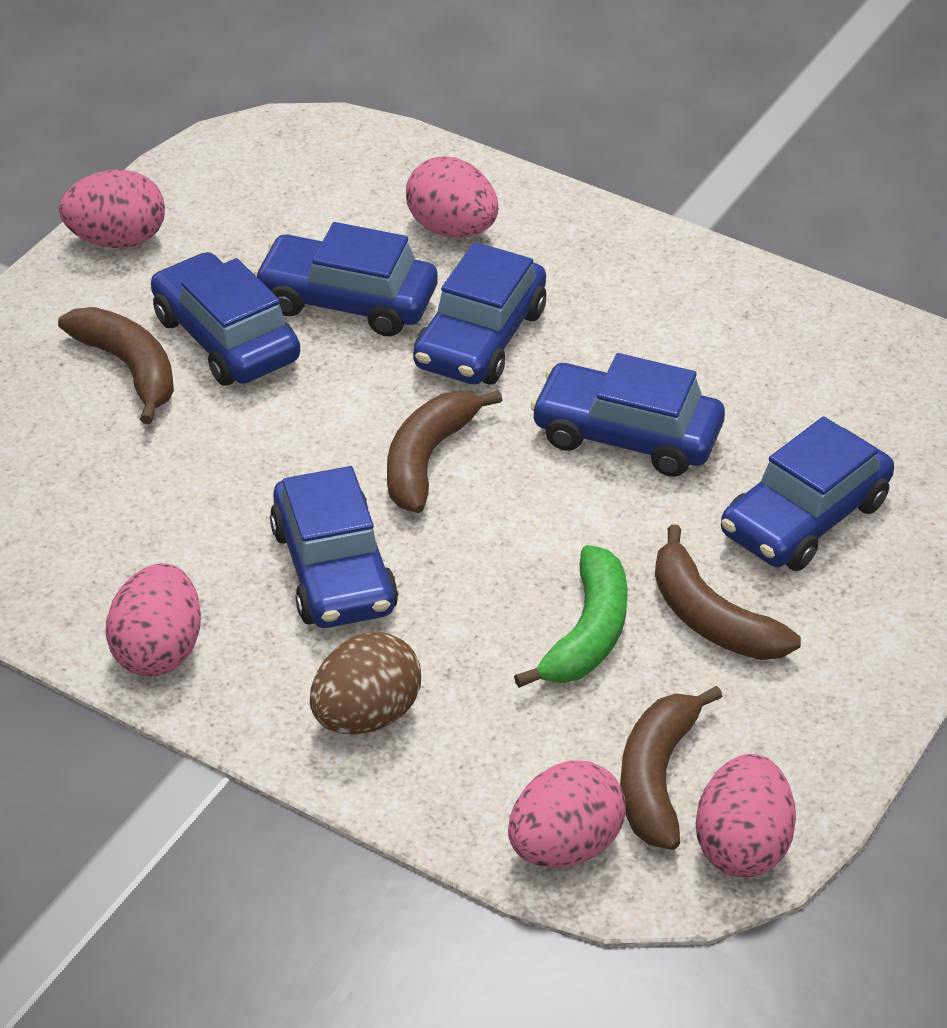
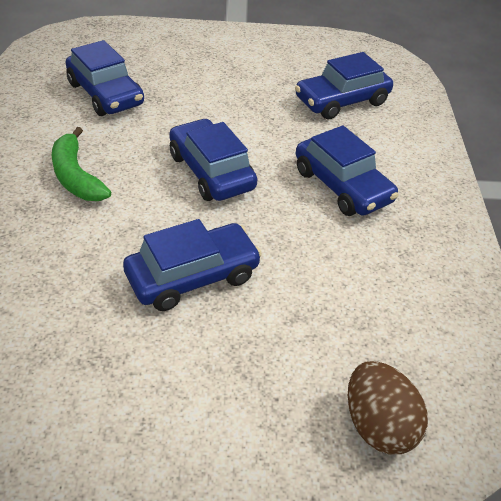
blue car: 6 -> 5
brown banana: 4 -> 0
pink egg: 5 -> 0

